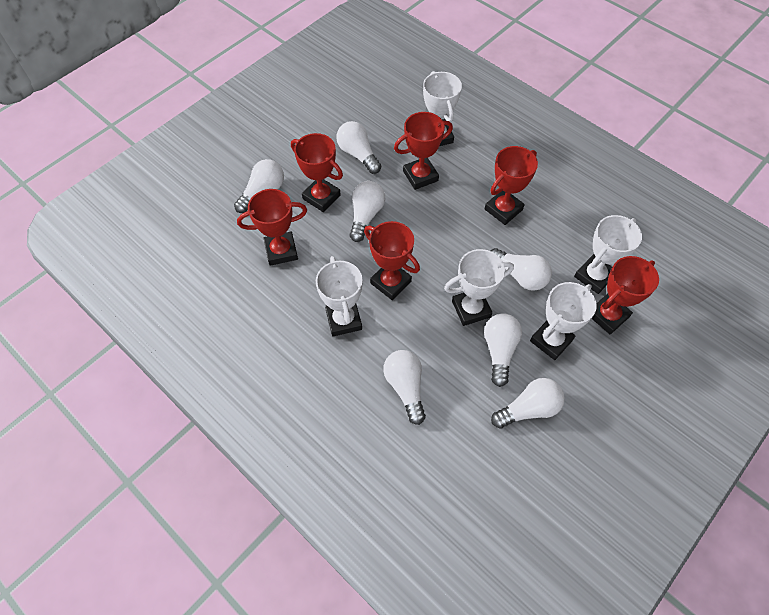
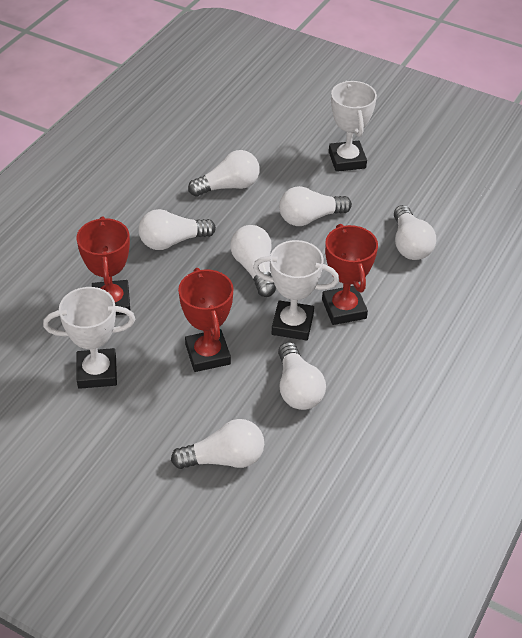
red trophy: 6 -> 3
white trophy: 5 -> 3

